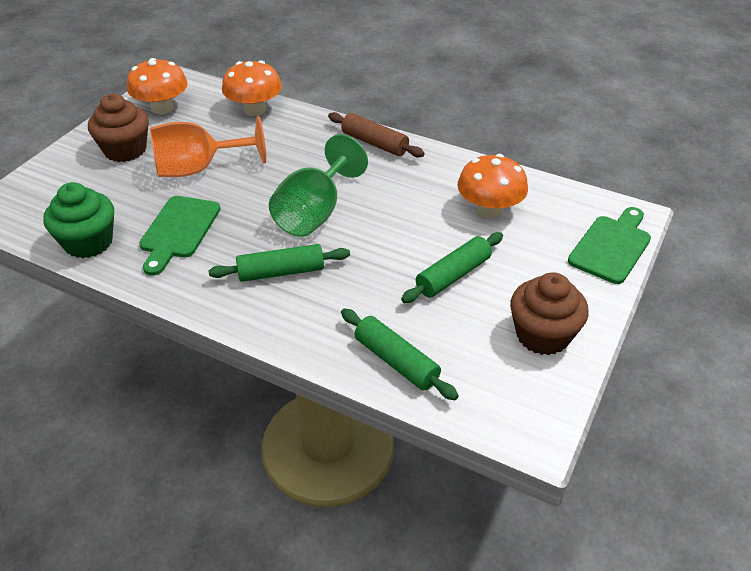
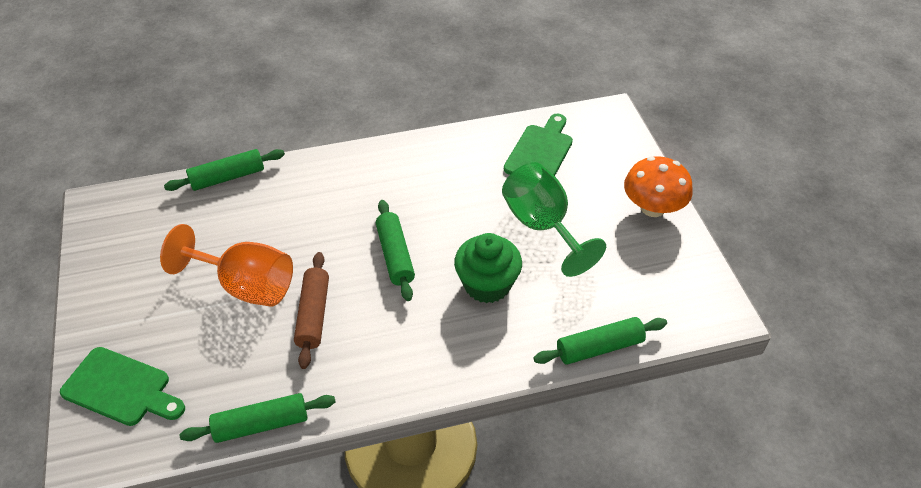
brown cupcake: 2 -> 0
green rolling pin: 3 -> 4
orange mushroom: 3 -> 1

